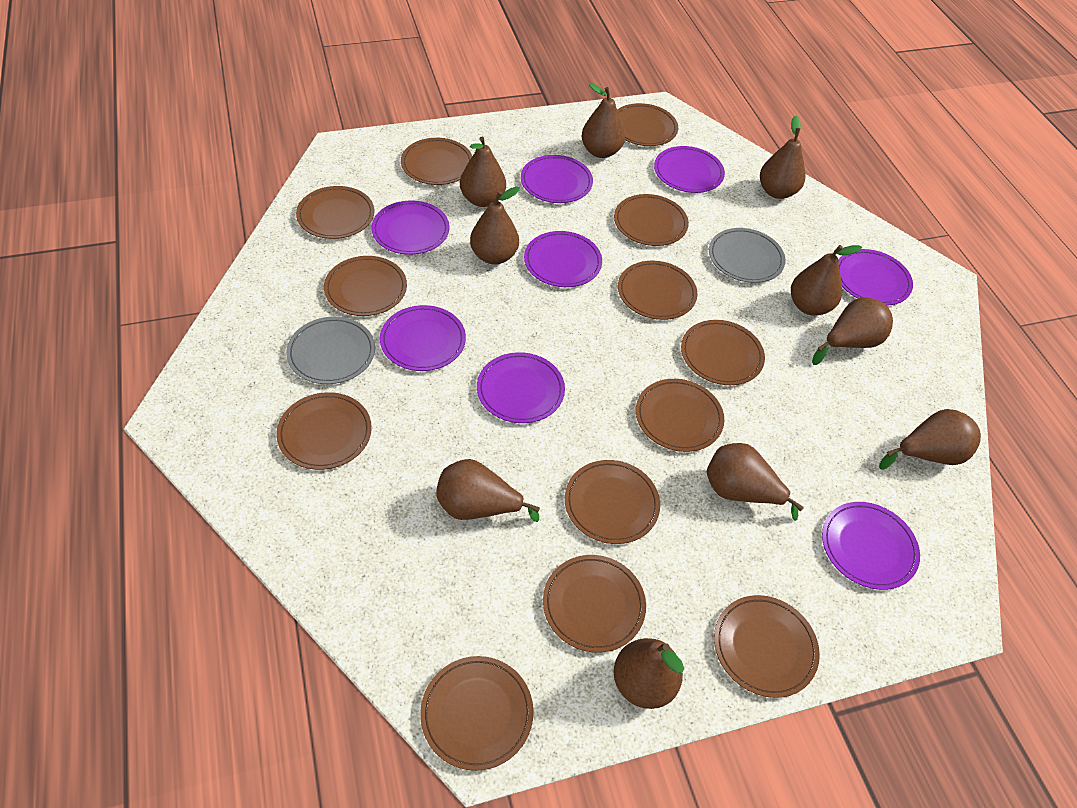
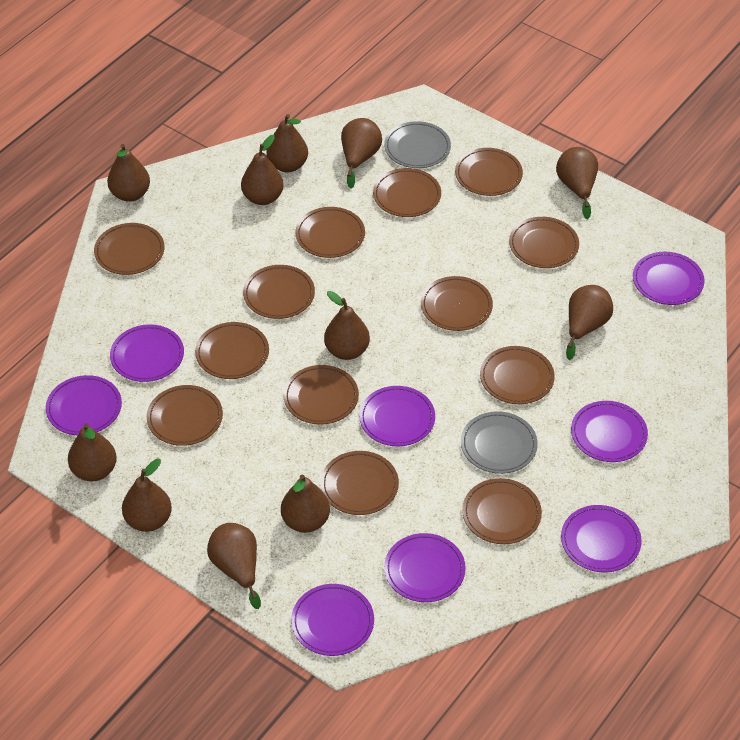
brown pear: 10 -> 11

